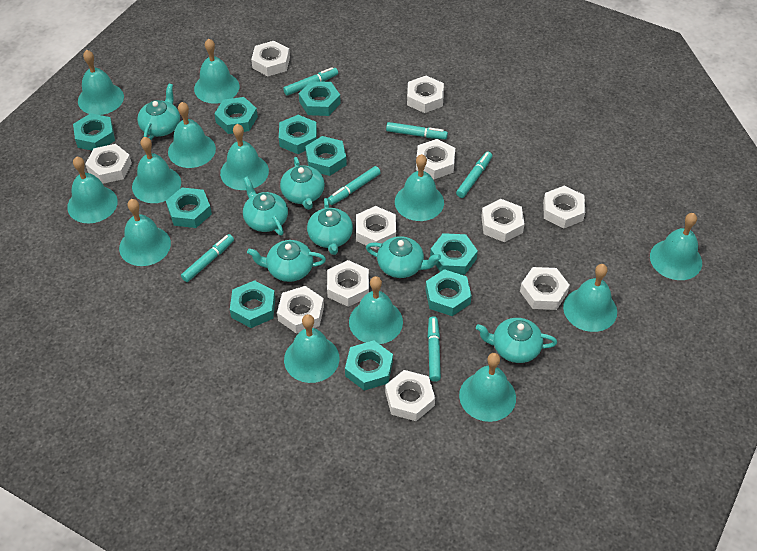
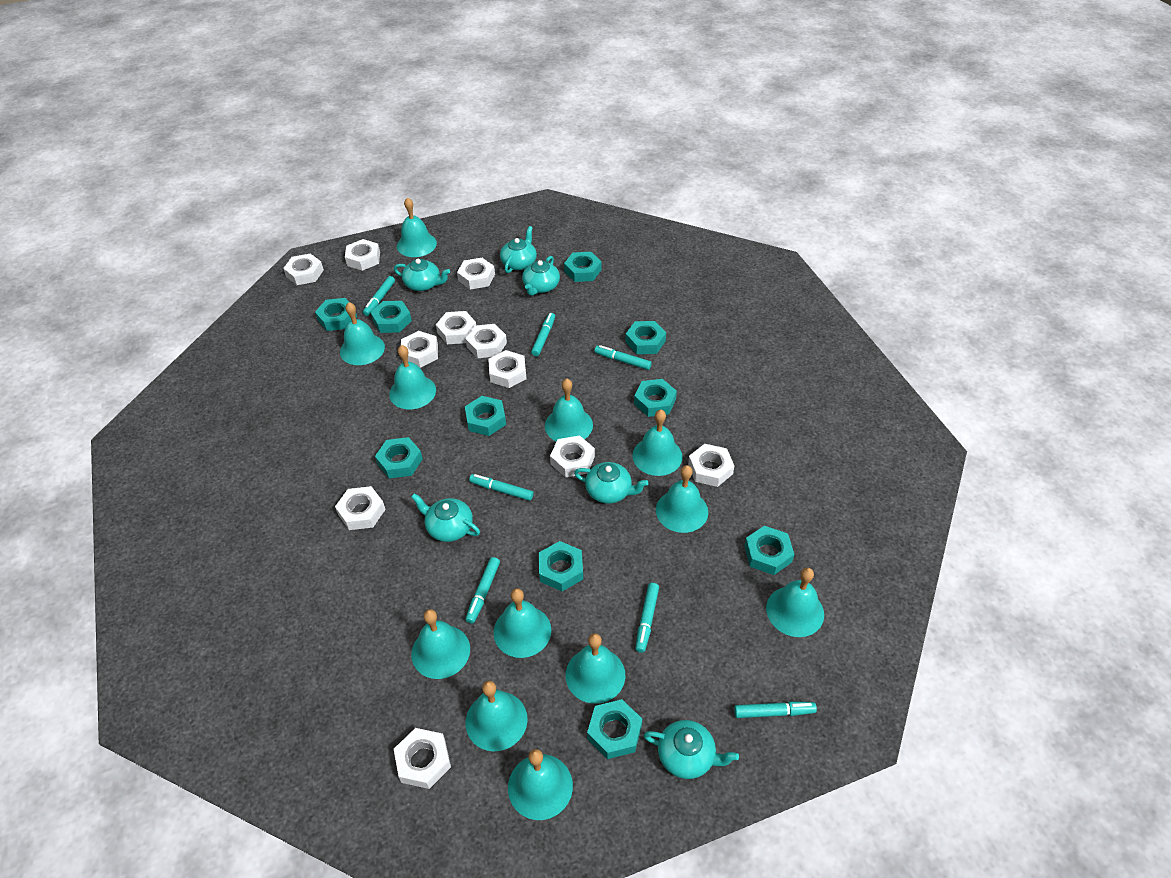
turquoise bell: 13 -> 12
turquoise marker: 6 -> 7
turquoise teapot: 7 -> 6

